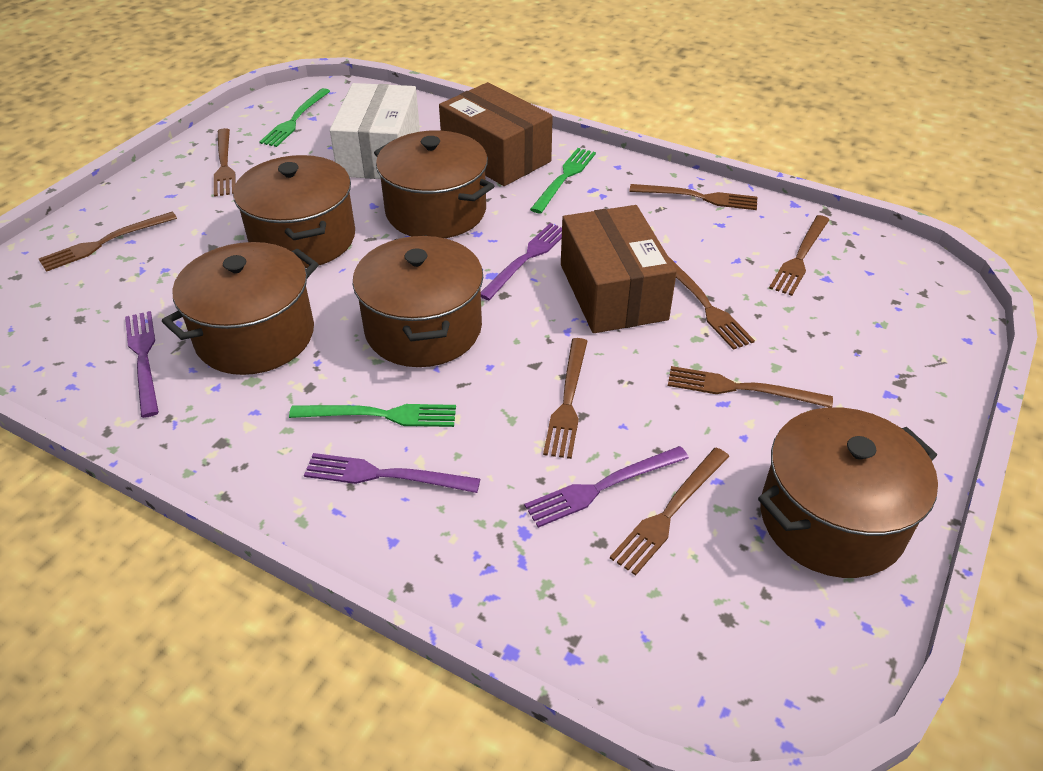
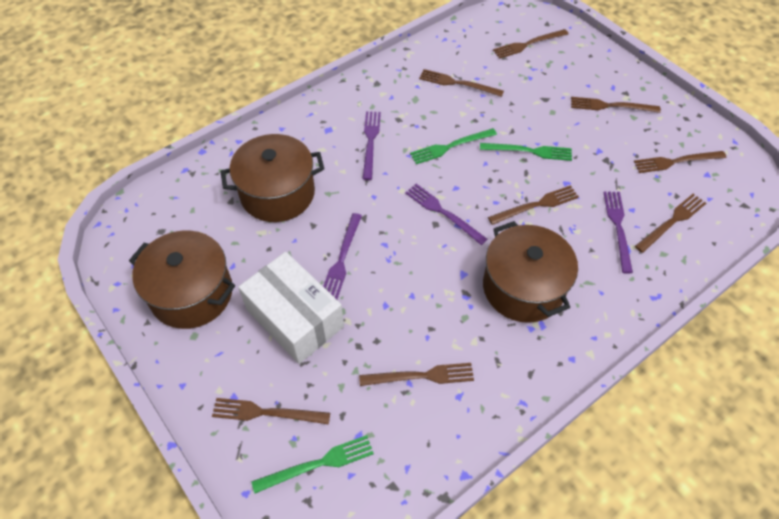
brown box: 2 -> 0
brown pot: 5 -> 3

